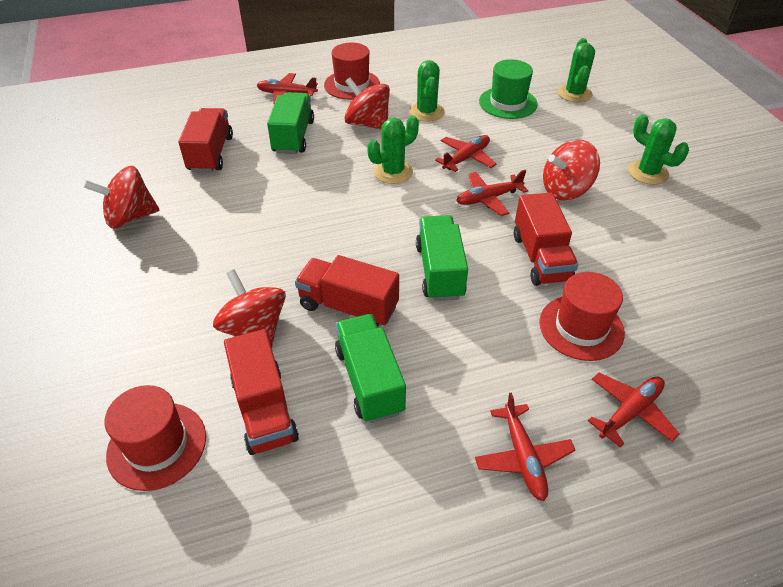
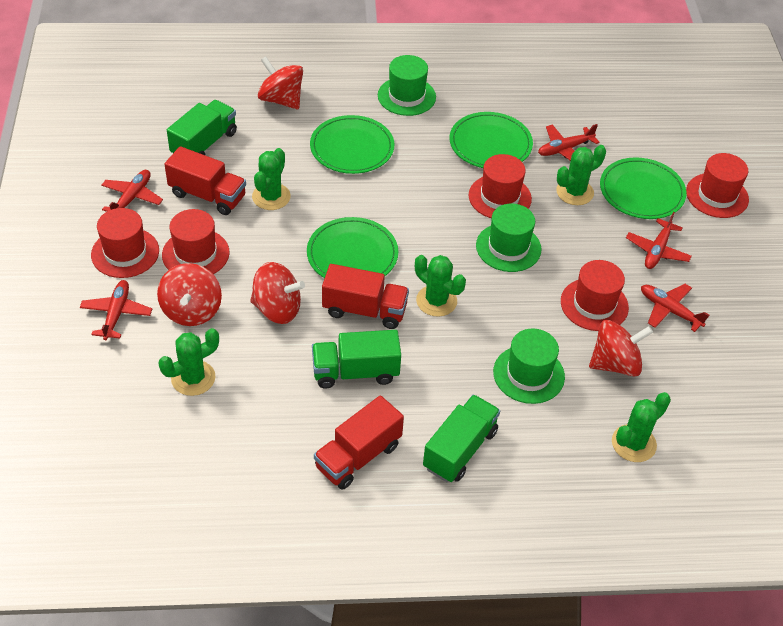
green cactus: 4 -> 5
green hat: 1 -> 3
green plate: 0 -> 4
red hat: 3 -> 5
red truck: 4 -> 3

